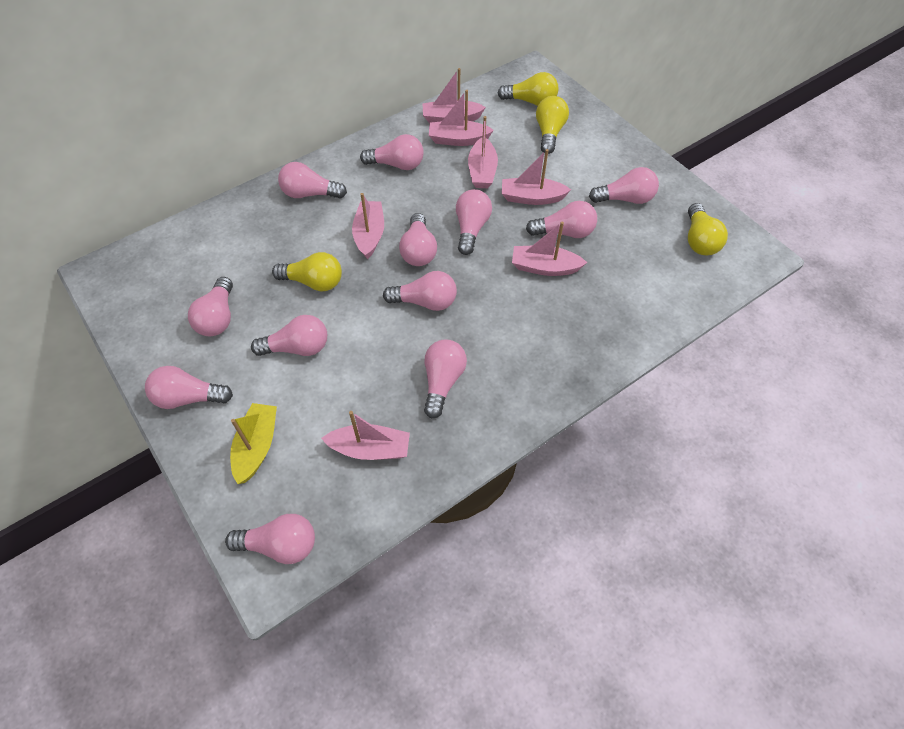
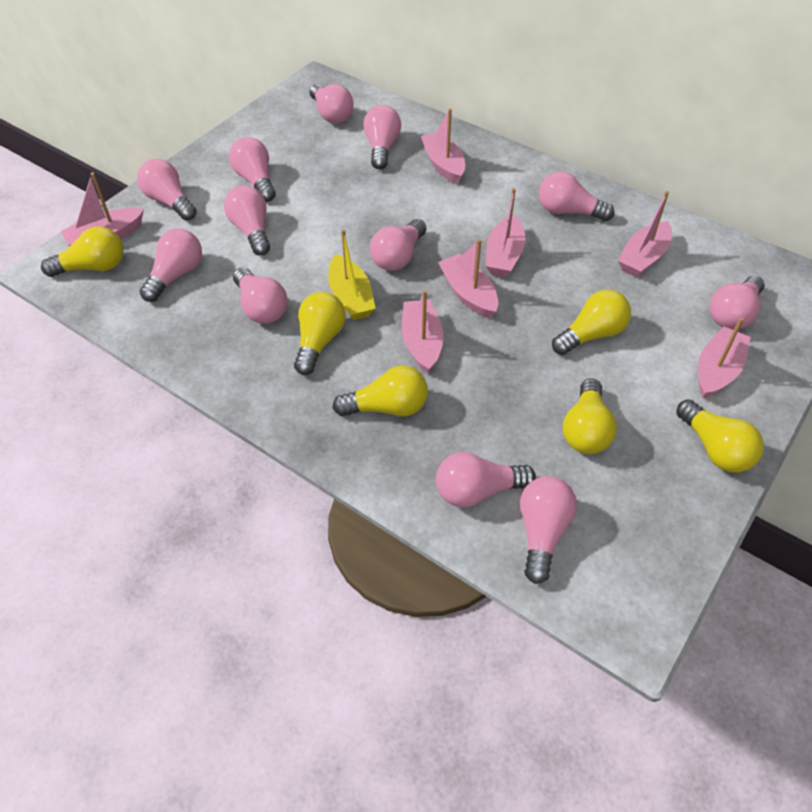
yellow light bulb: 4 -> 6

